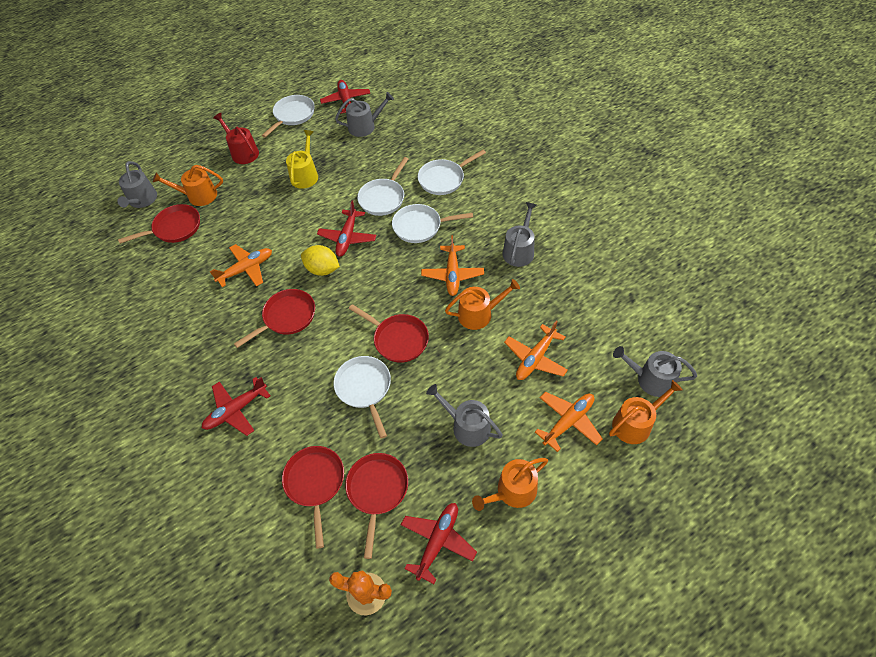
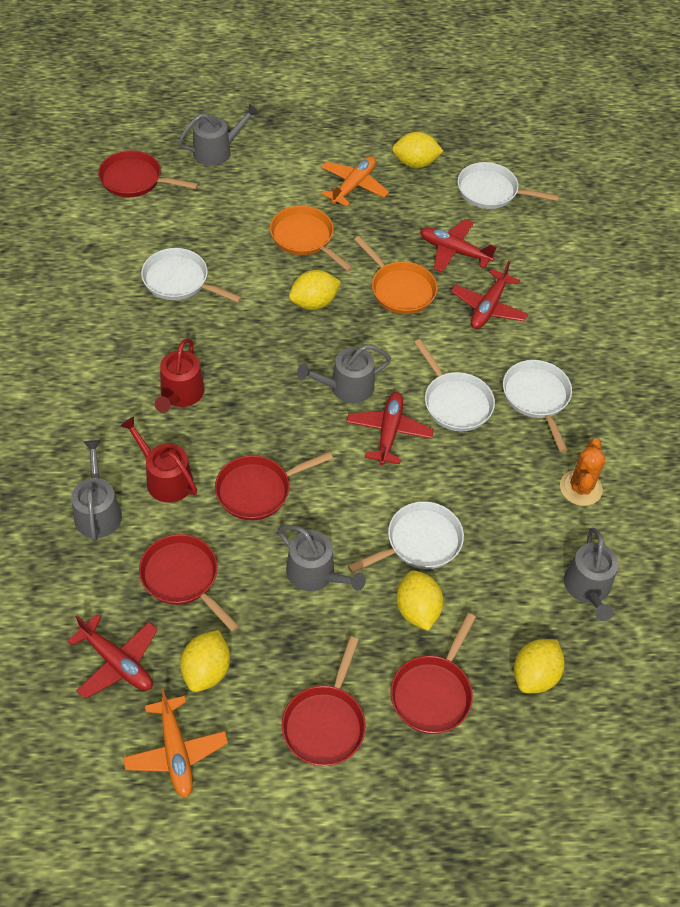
orange pan: 0 -> 2
orange plane: 4 -> 2
orange watering can: 4 -> 0
red watering can: 1 -> 2
yellow lemon: 1 -> 5
yellow watering can: 1 -> 0

